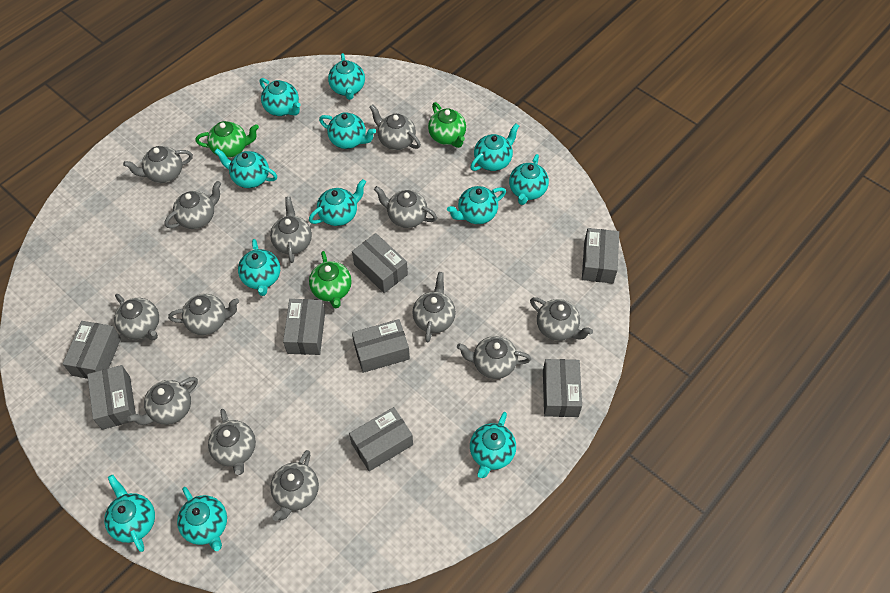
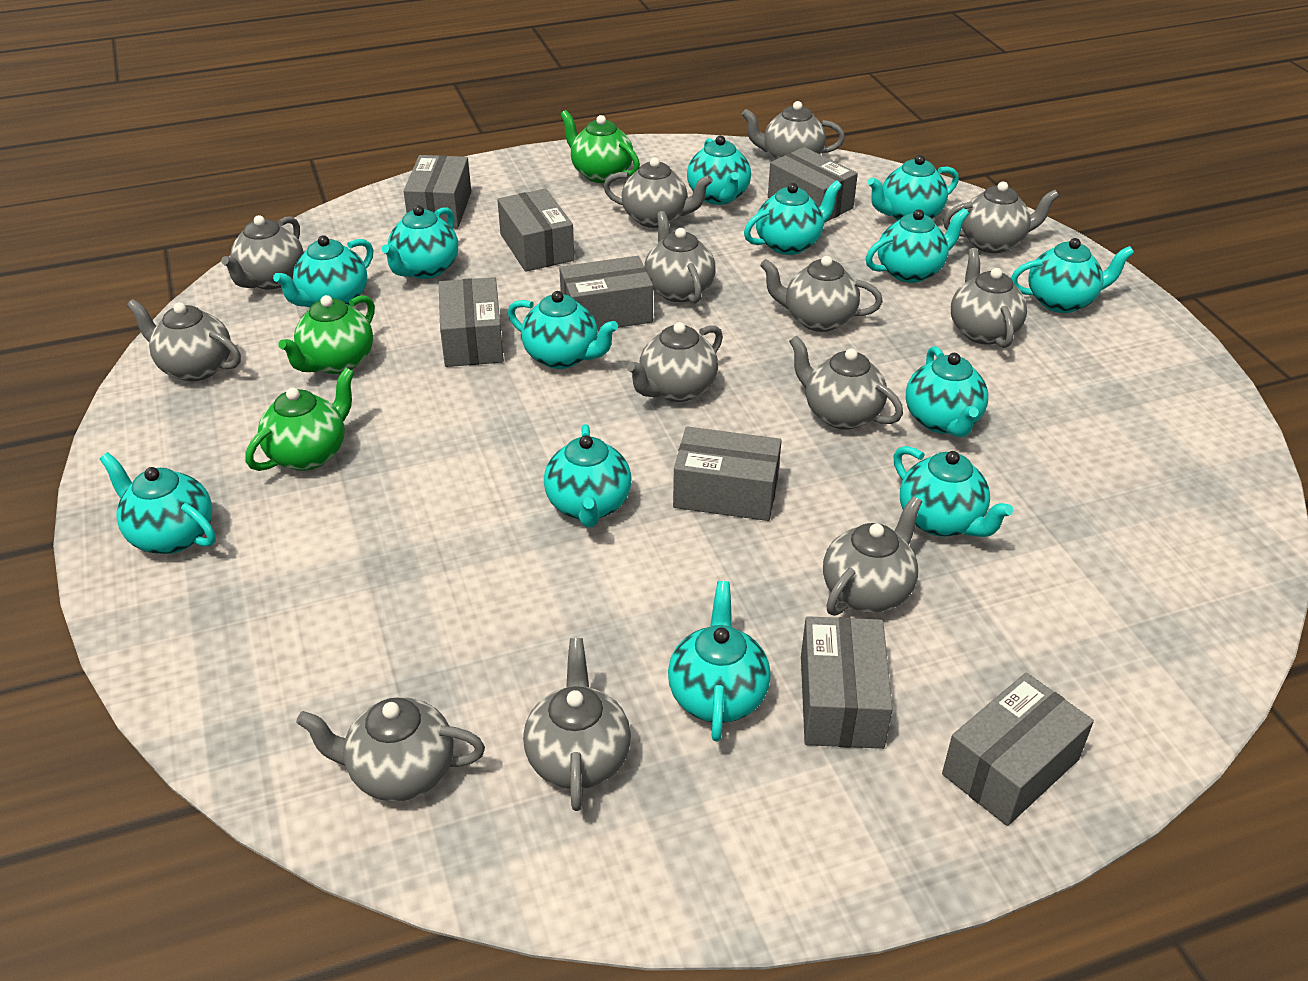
turquoise teapot: 12 -> 13

